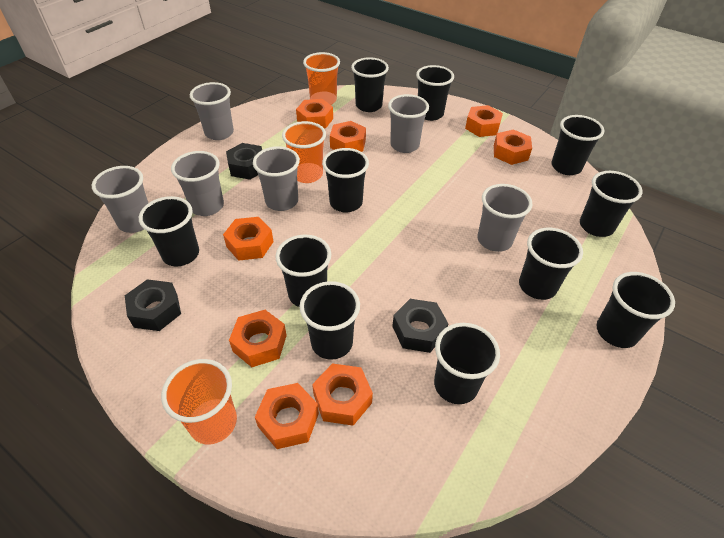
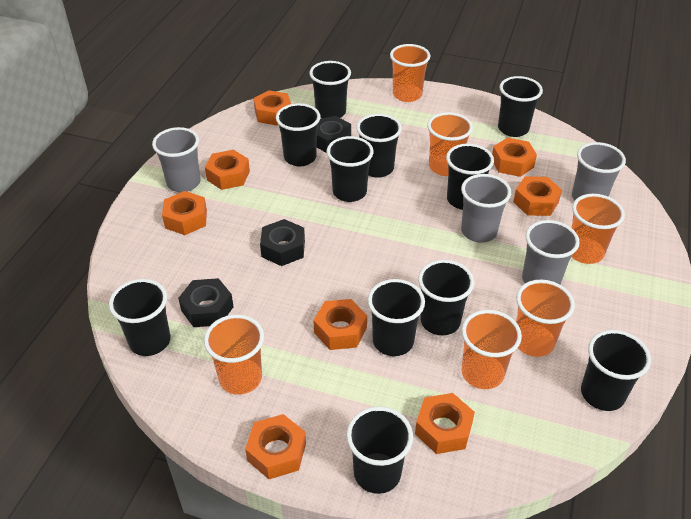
grey cup: 6 -> 4
orange cup: 3 -> 6

